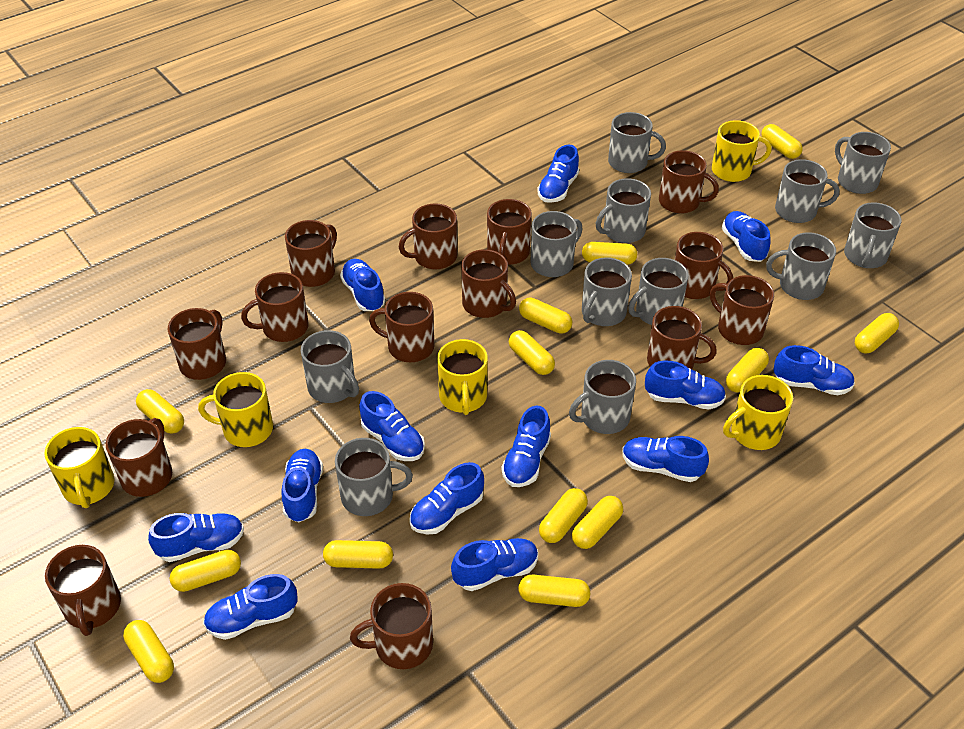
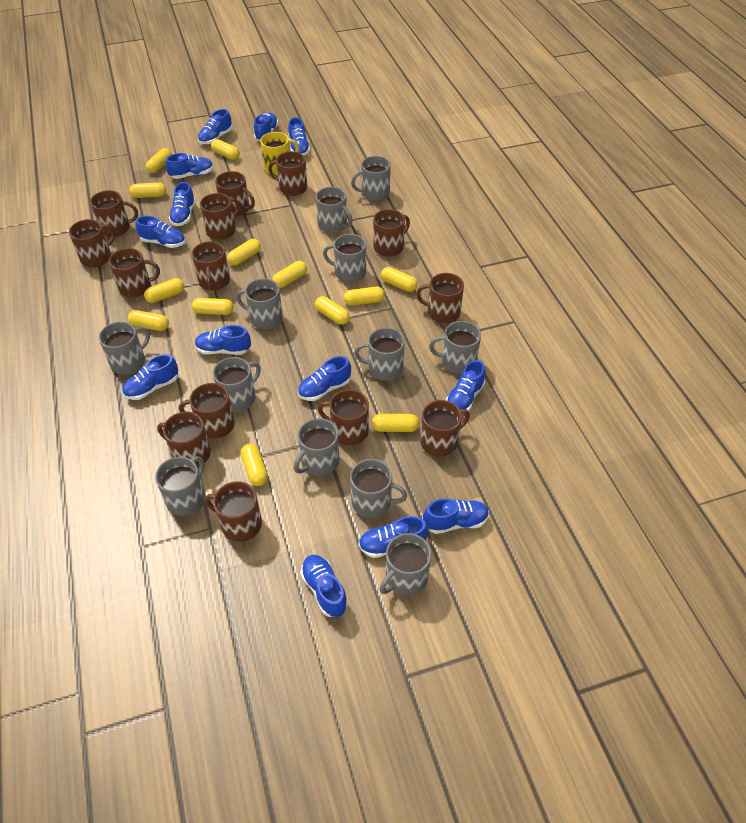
yellow mug: 5 -> 1

